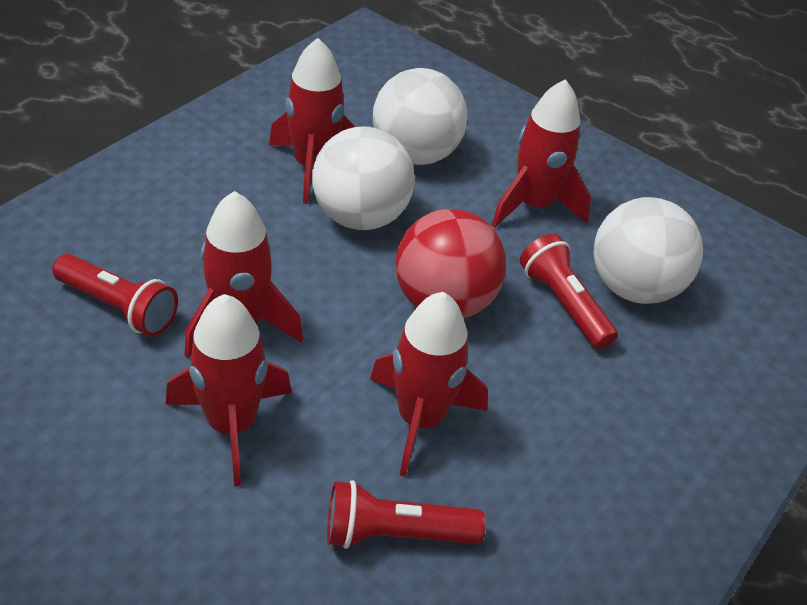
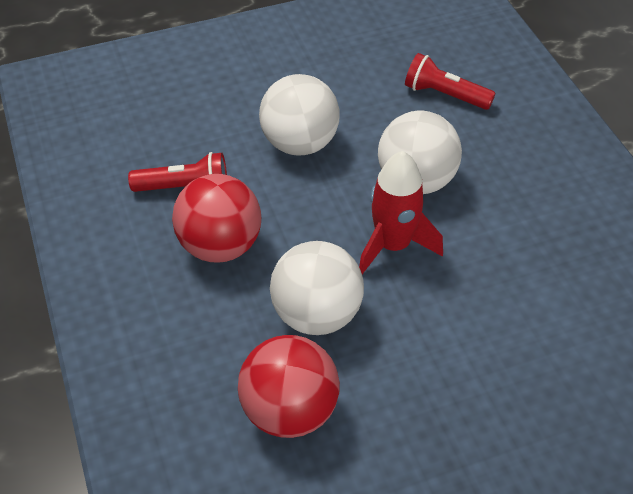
red ball: 1 -> 2
red flashlight: 3 -> 2
red rocket: 5 -> 1

